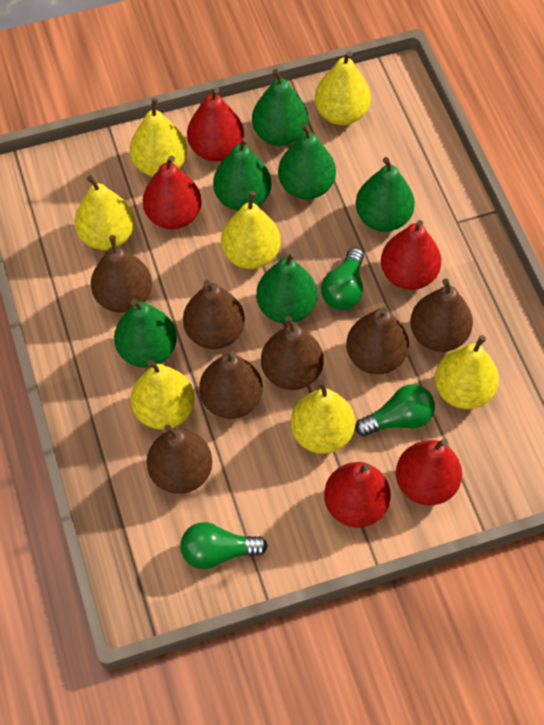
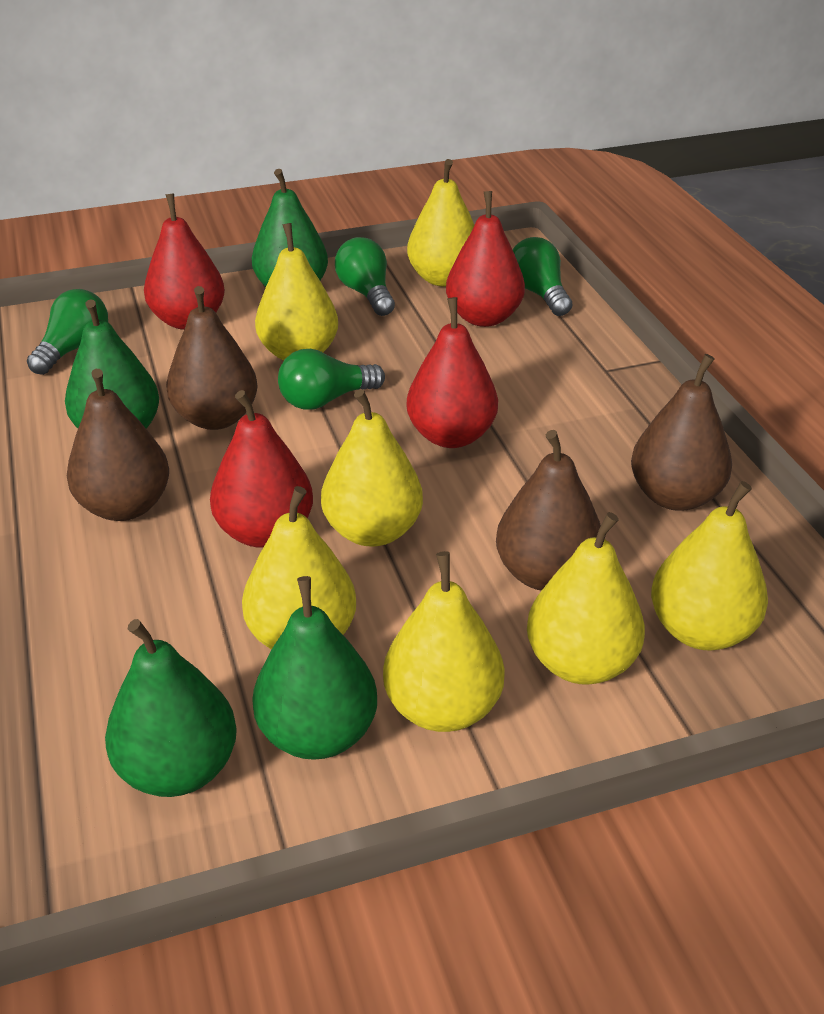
brown pear: 7 -> 4
green light bulb: 3 -> 4
green pear: 6 -> 4
red pear: 5 -> 4

